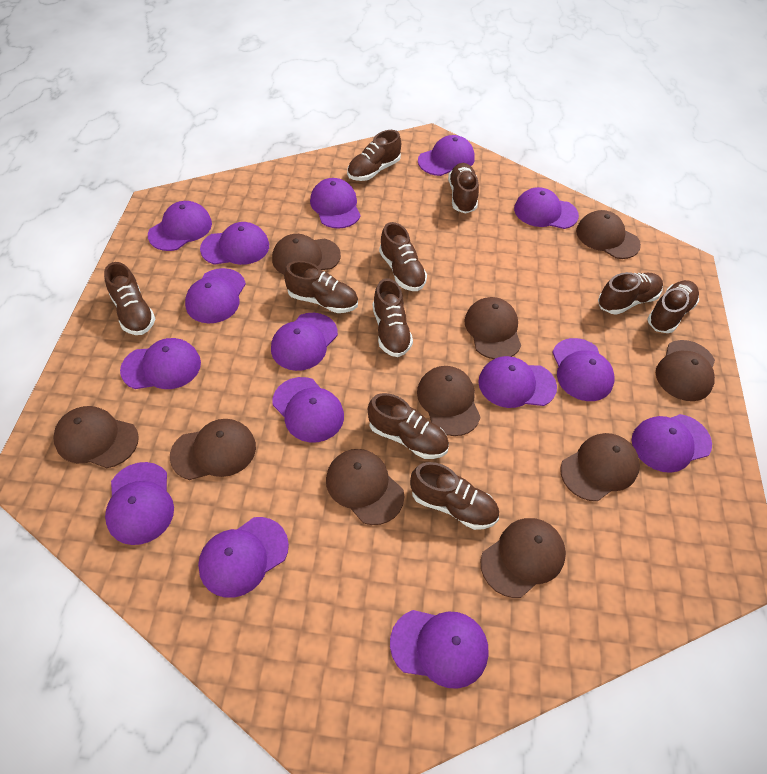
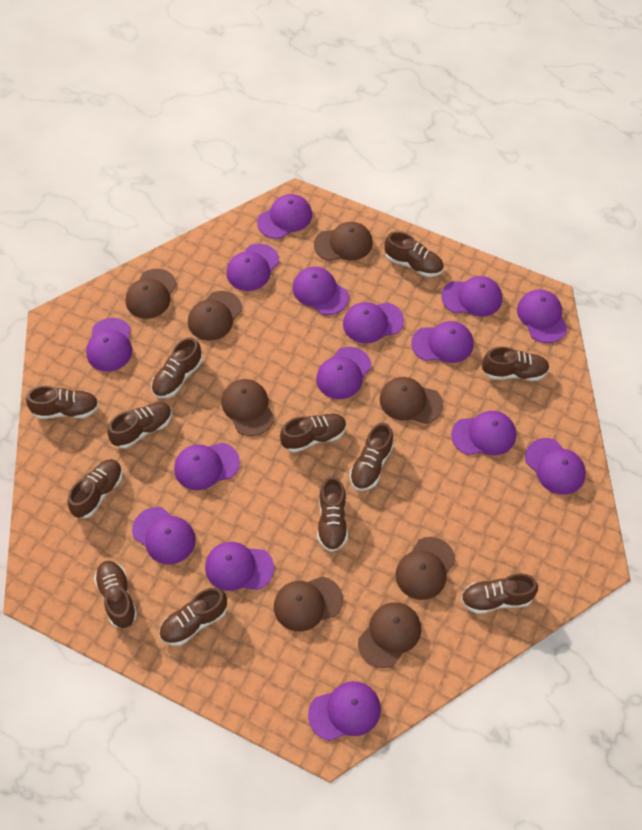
brown cap: 10 -> 8
brown shoe: 10 -> 12

